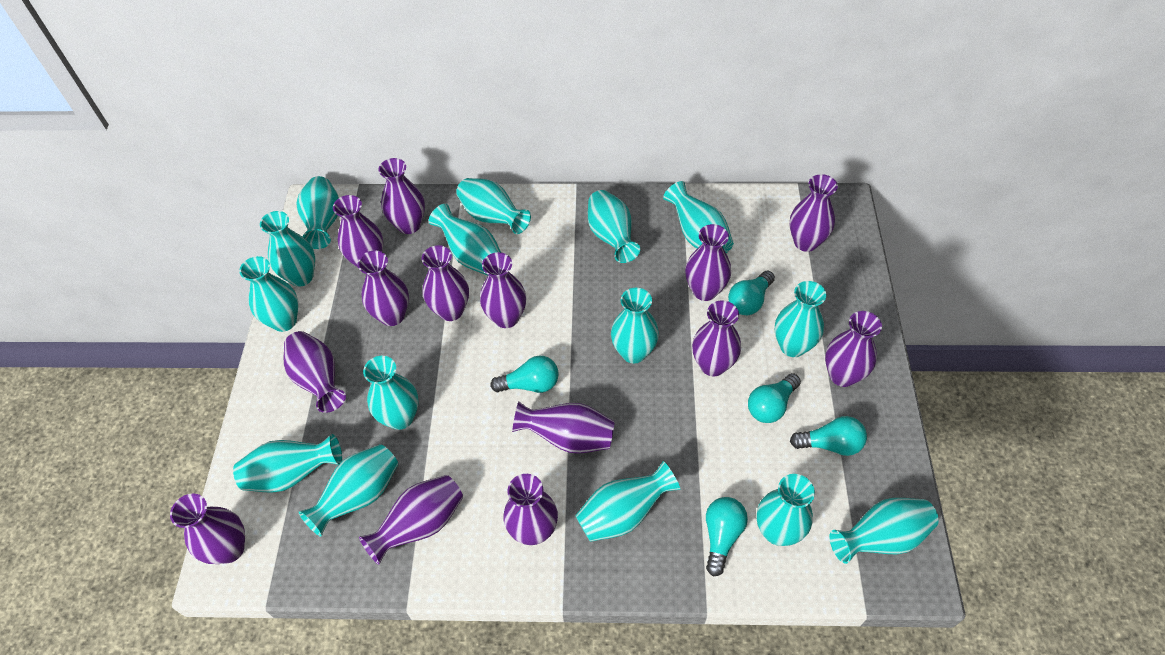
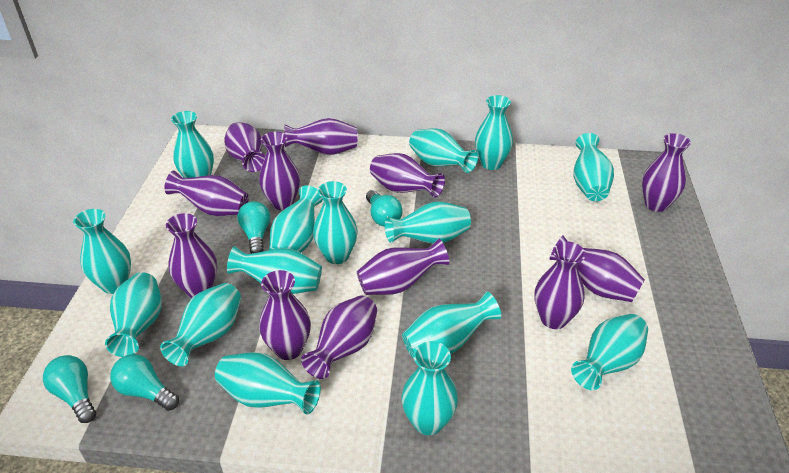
purple vase: 14 -> 12
turquoise light bulb: 5 -> 4

